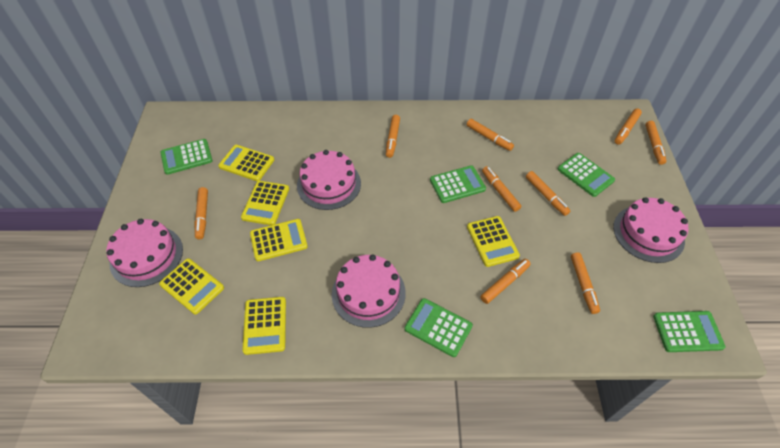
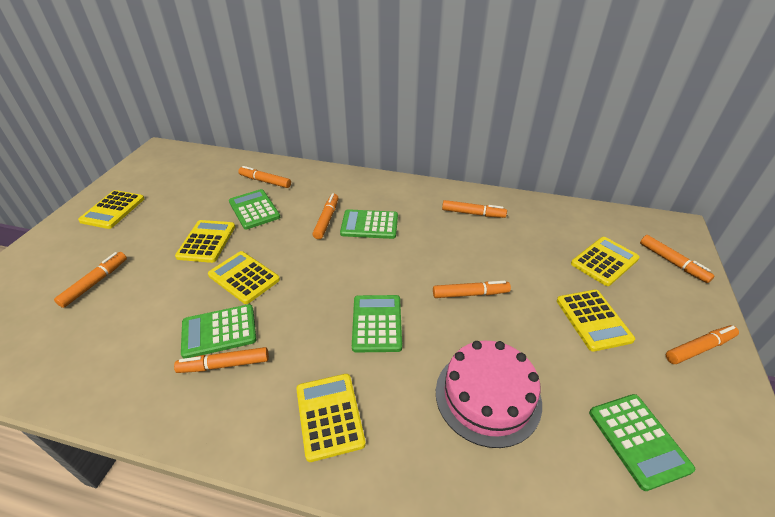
orange marker: 9 -> 8
pink cake: 4 -> 1

